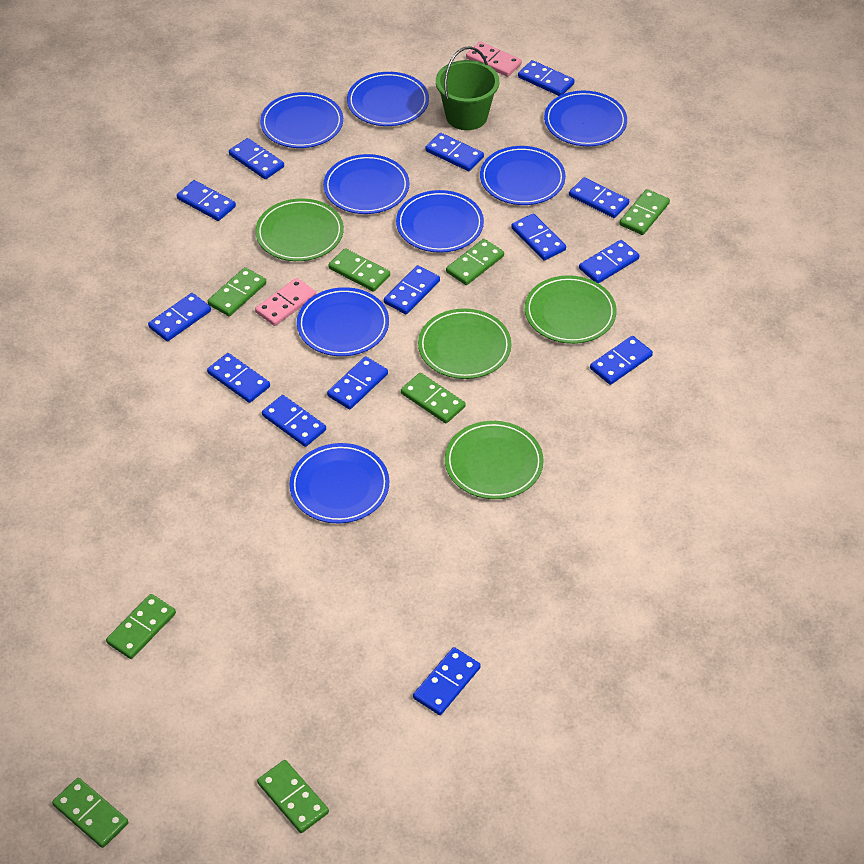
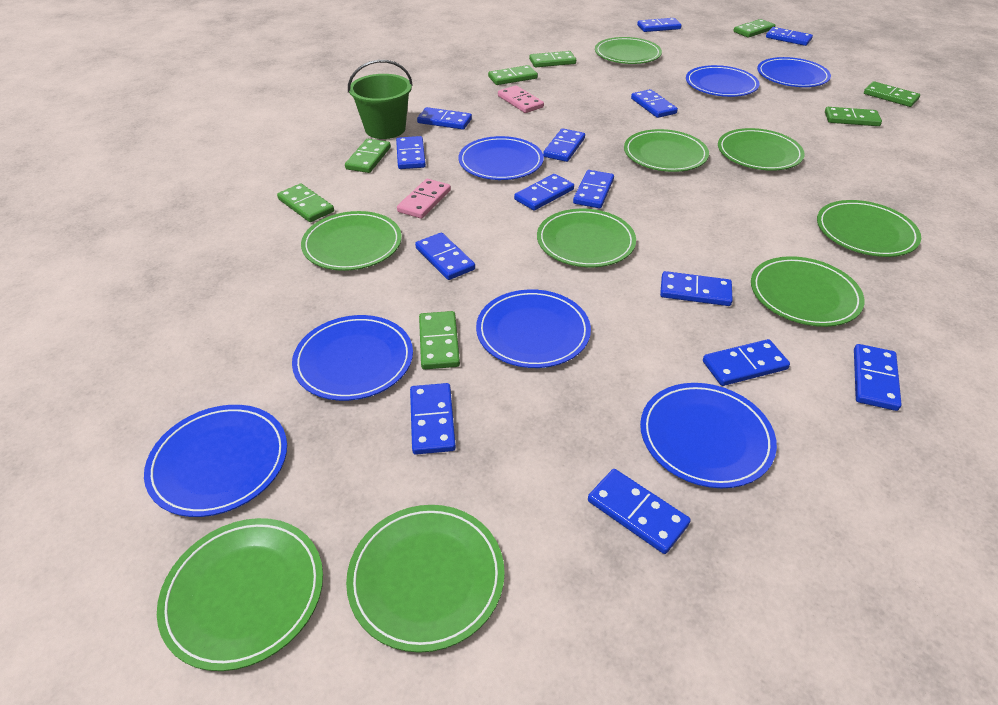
blue plate: 8 -> 7
green plate: 4 -> 9

